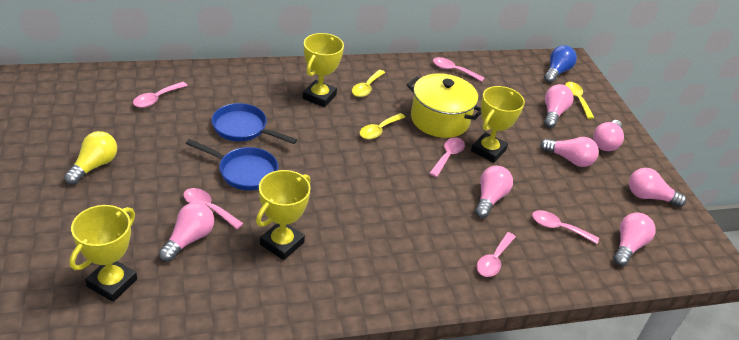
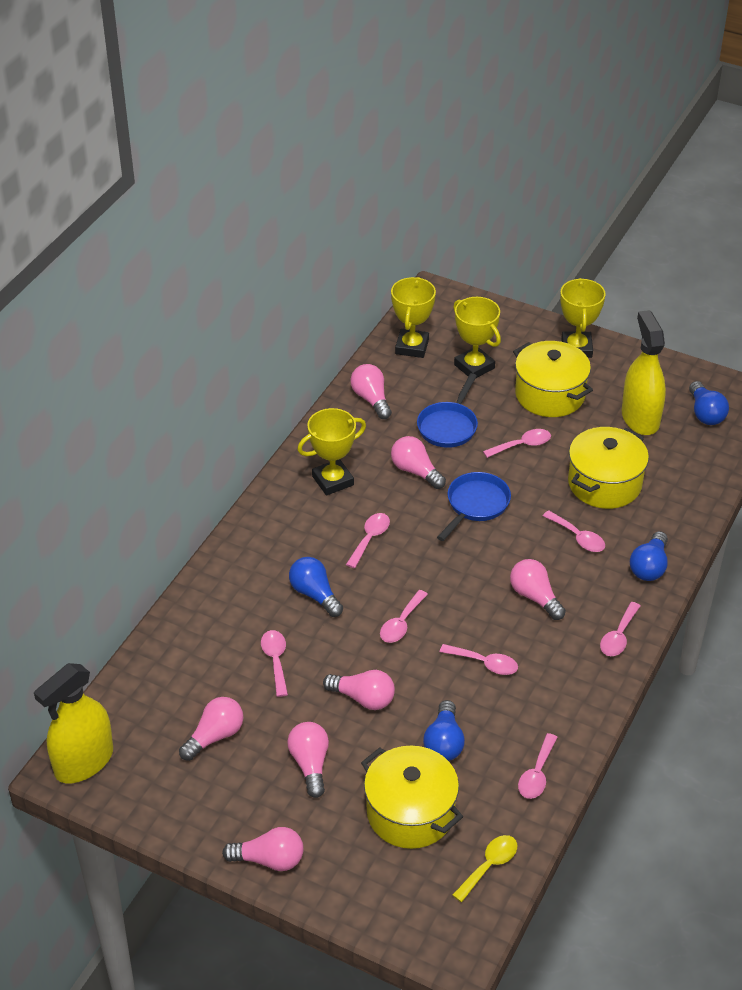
blue light bulb: 1 -> 4
pink spoon: 6 -> 8
yellow light bulb: 1 -> 0
yellow pot: 1 -> 3
yellow spoon: 3 -> 1
yellow spray bottle: 0 -> 2

